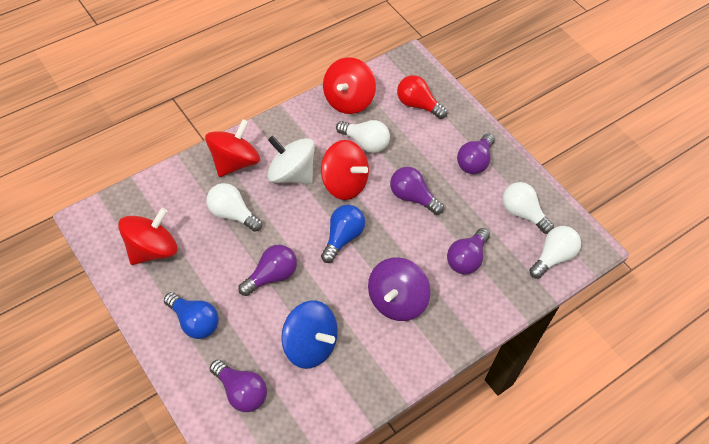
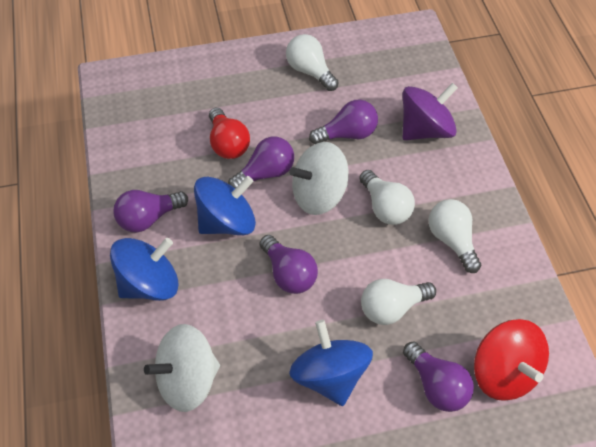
blue light bulb: 2 -> 0
blue spinning top: 1 -> 3
red spinning top: 4 -> 1
white spinning top: 1 -> 2

